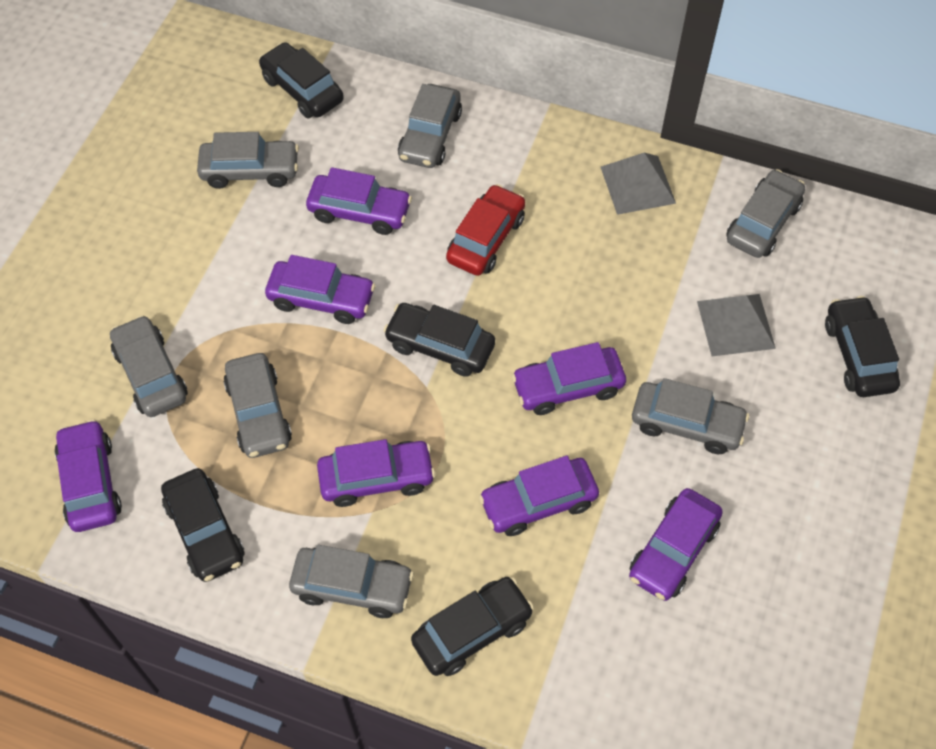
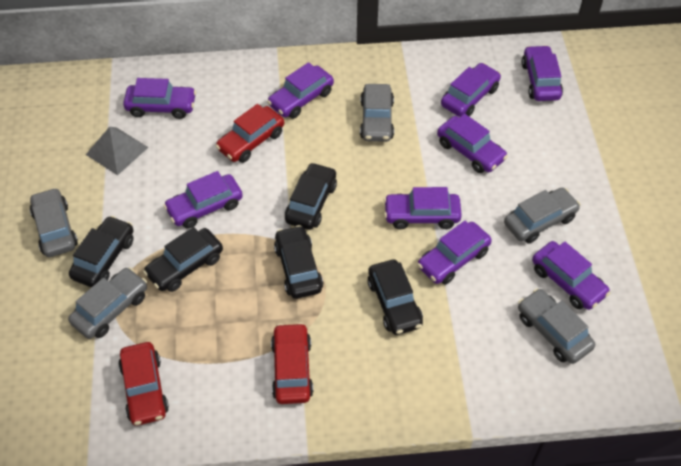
grey car: 7 -> 5
grey pyramid: 2 -> 1
purple car: 7 -> 9
red car: 1 -> 3

